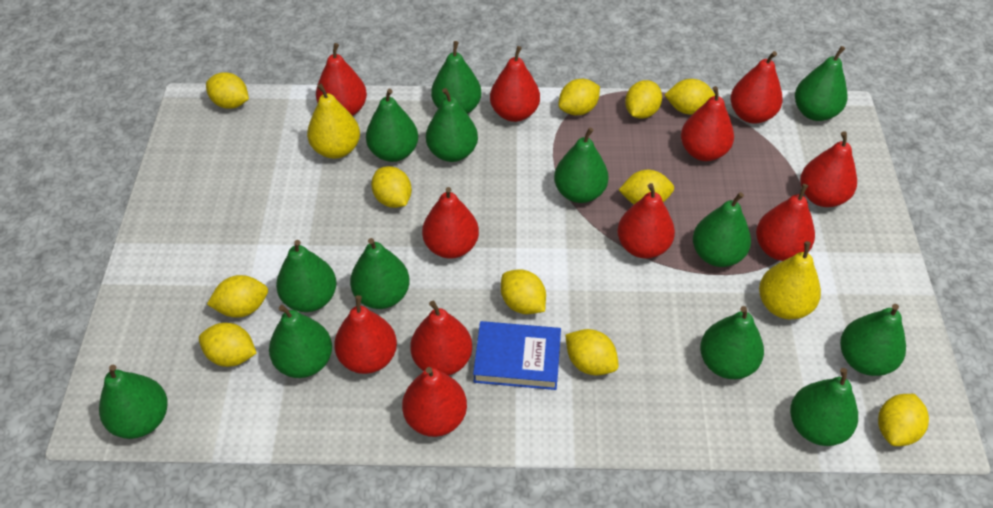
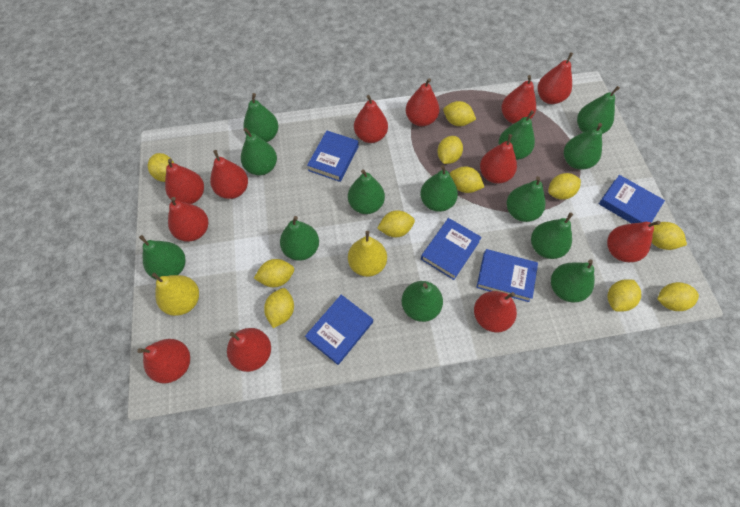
blue book: 1 -> 5
red pear: 11 -> 12

